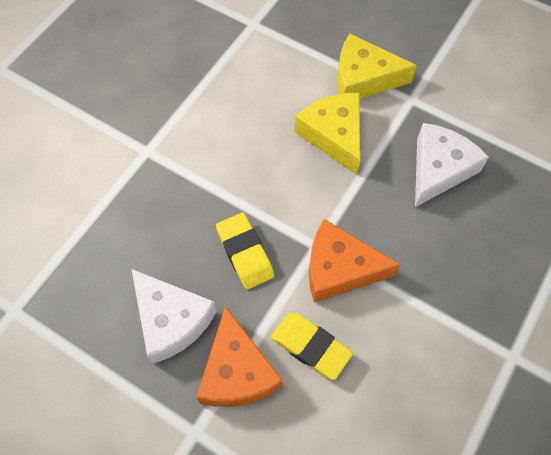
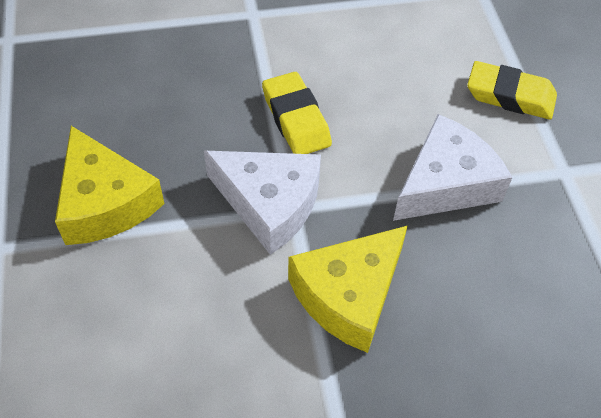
orange cheese: 2 -> 0

